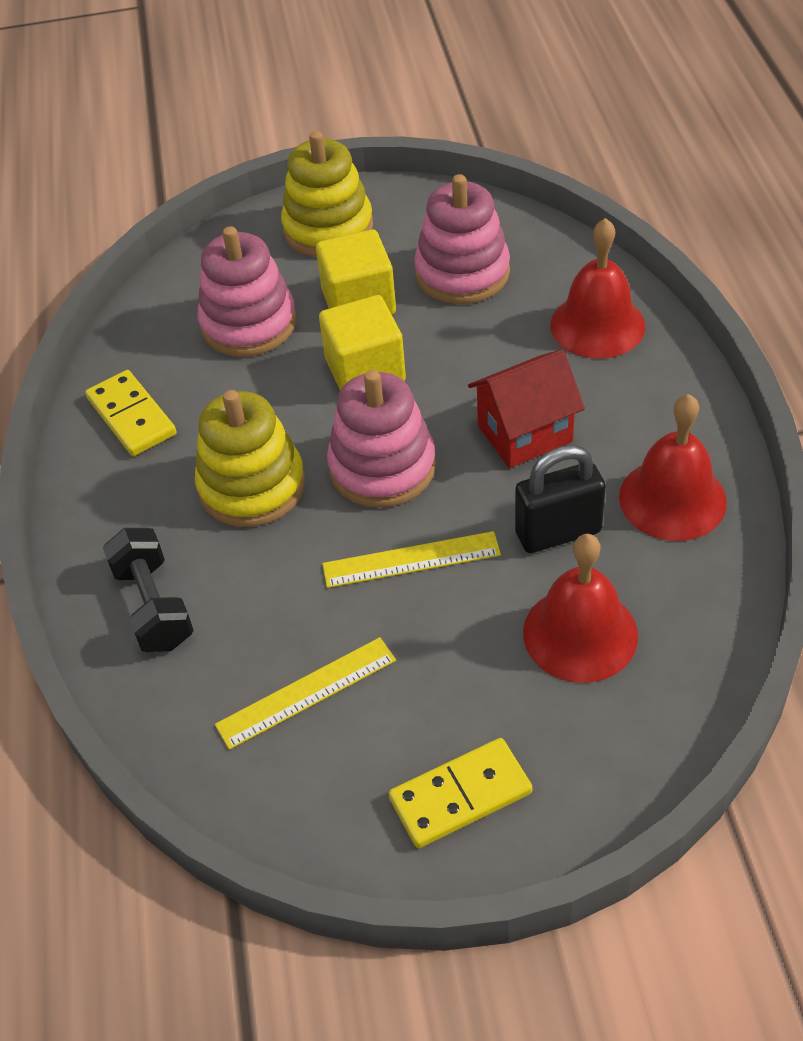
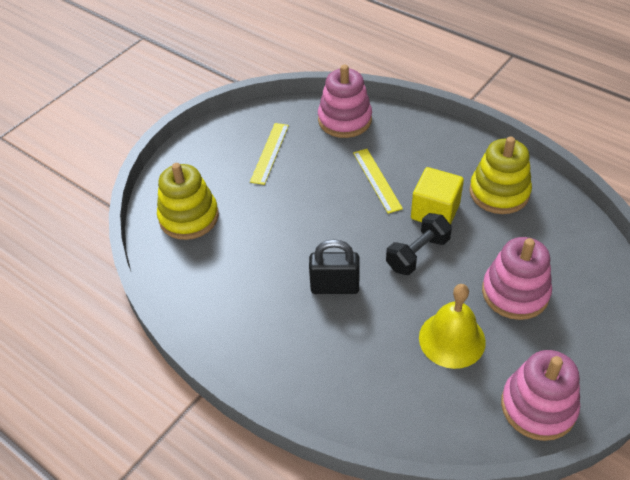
red bell: 3 -> 0
red house: 1 -> 0
yellow bell: 0 -> 1
yellow cube: 2 -> 1
yellow domino: 2 -> 0

